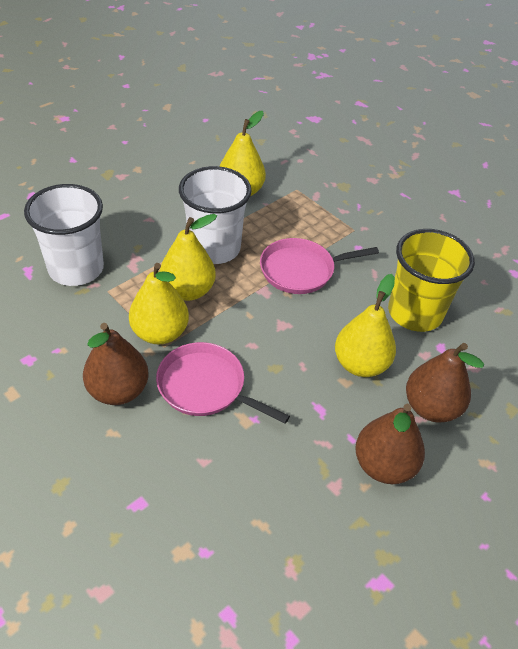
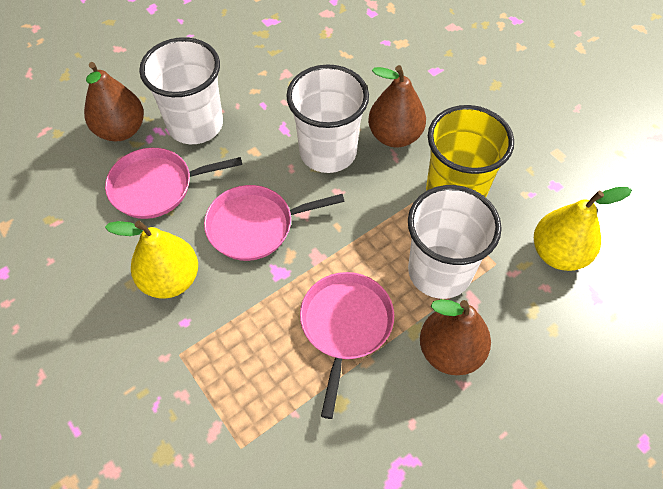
pink pan: 2 -> 3
white cup: 2 -> 3
yellow pear: 4 -> 2

